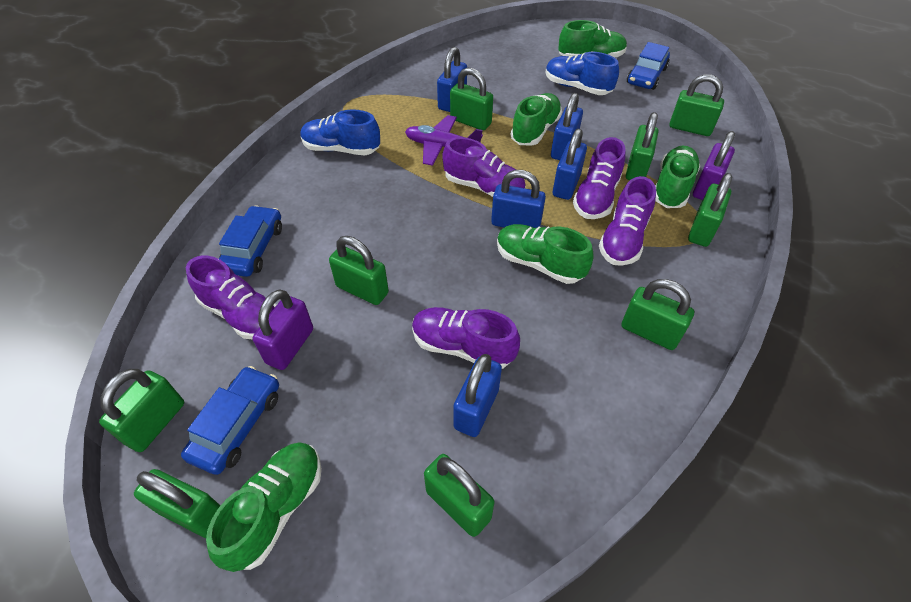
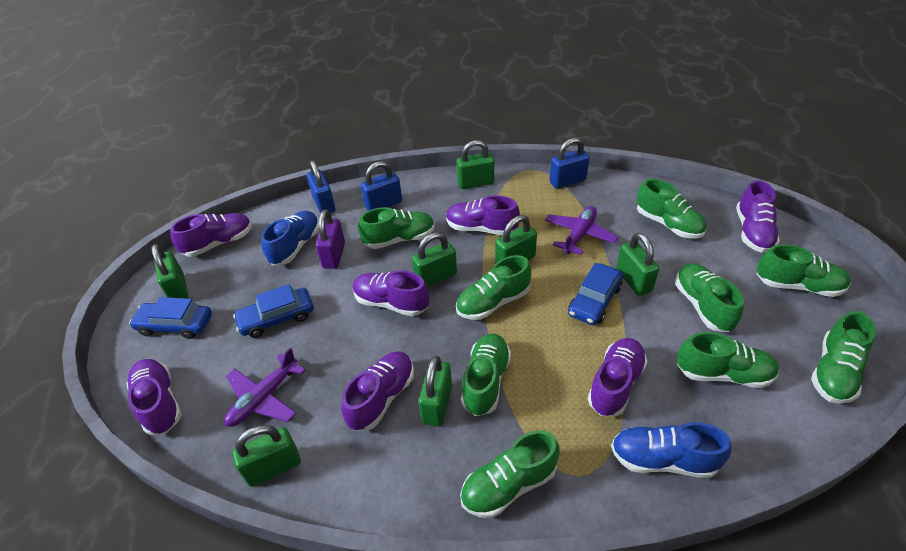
blue padlock: 5 -> 3
green padlock: 9 -> 7
green shoe: 5 -> 9
purple padlock: 2 -> 1
purple plane: 1 -> 2
purple shoe: 5 -> 7

